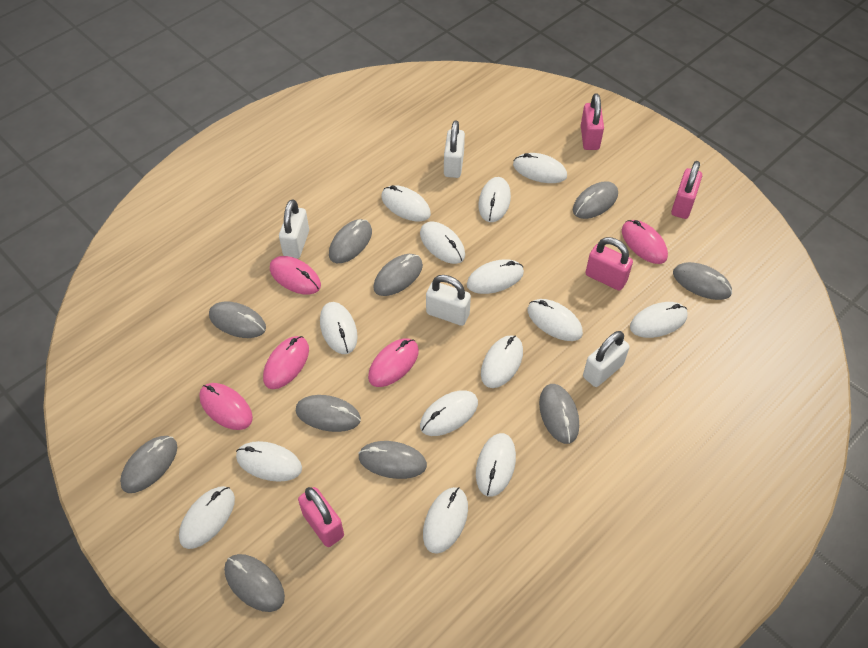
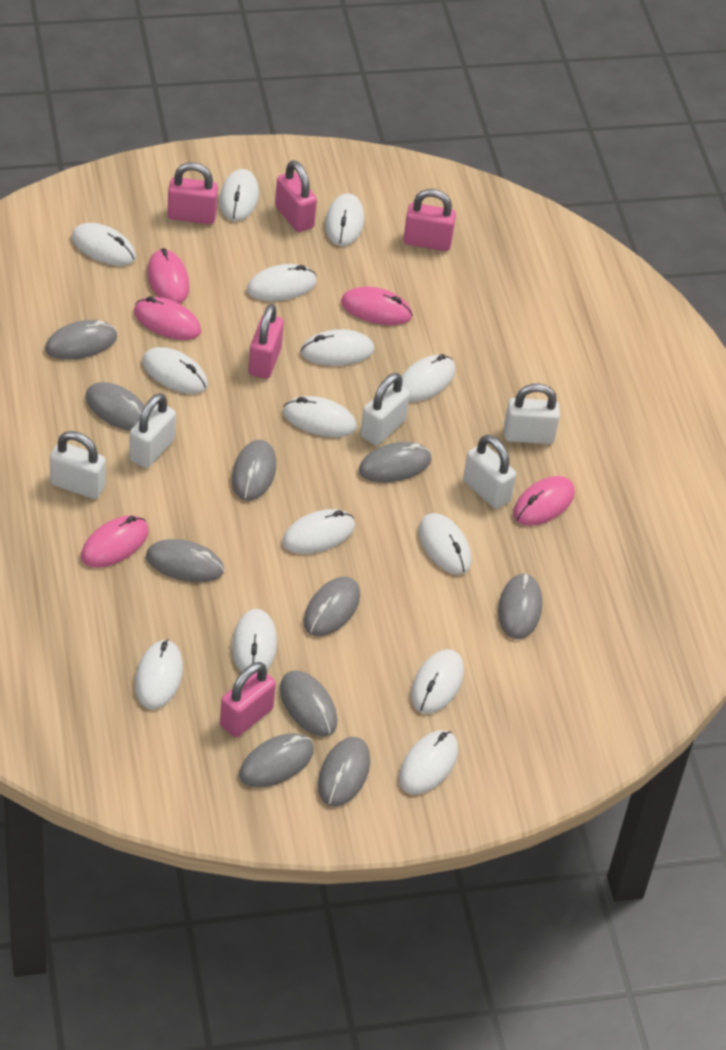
pink padlock: 4 -> 5
white padlock: 4 -> 5

